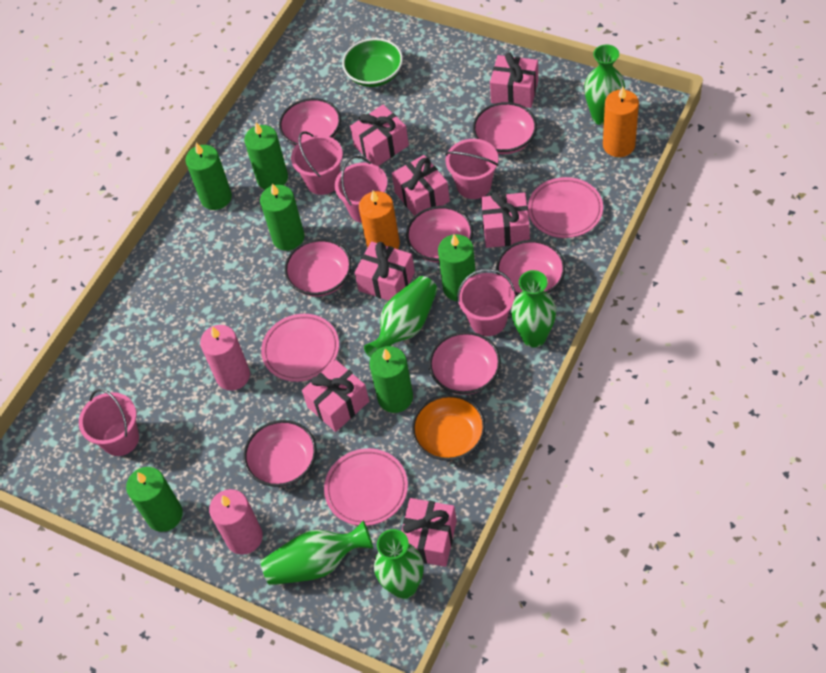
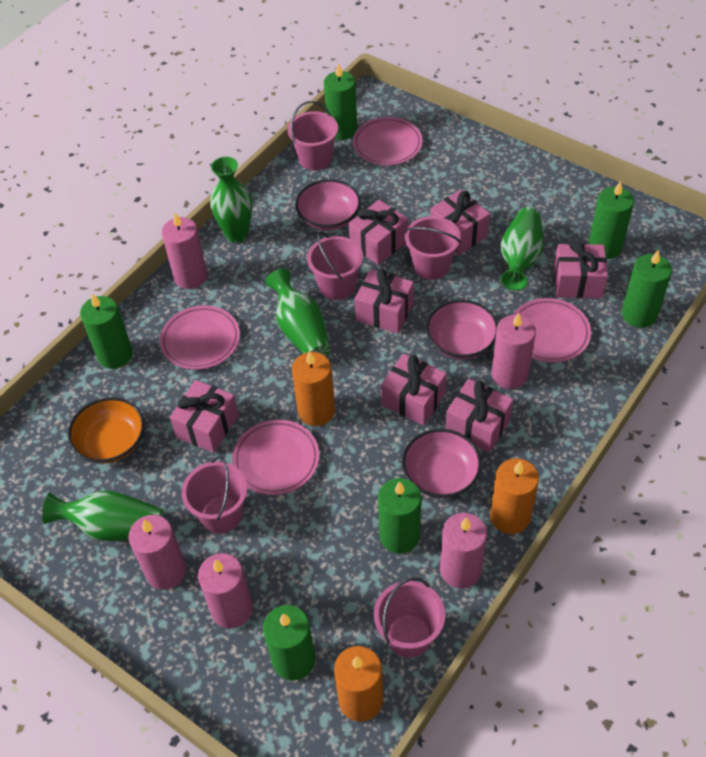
green bowl: 1 -> 0
green vase: 5 -> 4
orange candle: 2 -> 3
pink bowl: 7 -> 3
pink candle: 2 -> 5
pink plate: 3 -> 4

